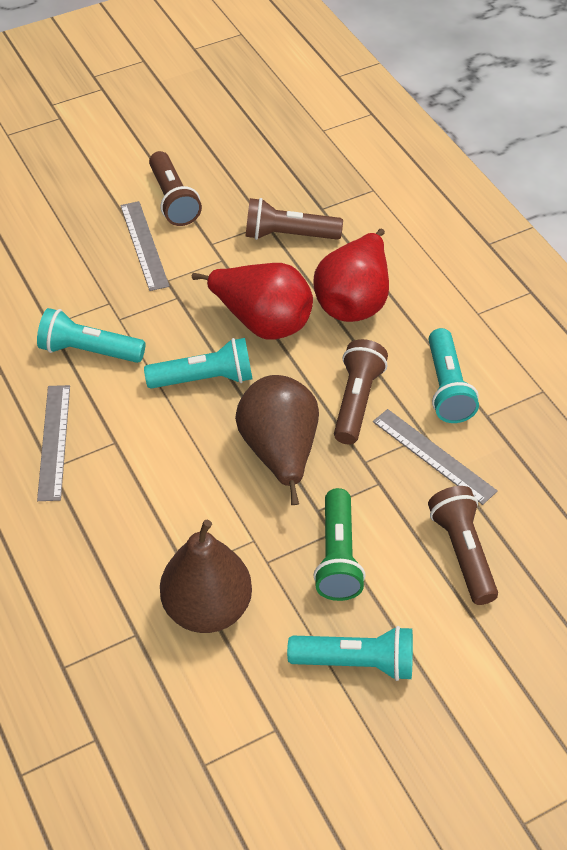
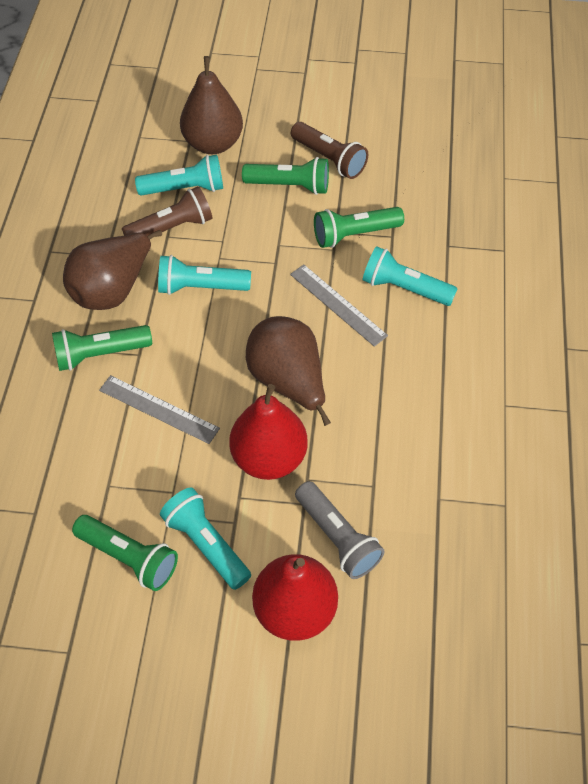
brown flashlight: 4 -> 2
brown pear: 2 -> 3
green flashlight: 1 -> 4
grey flashlight: 0 -> 1
grey ruler: 3 -> 2

